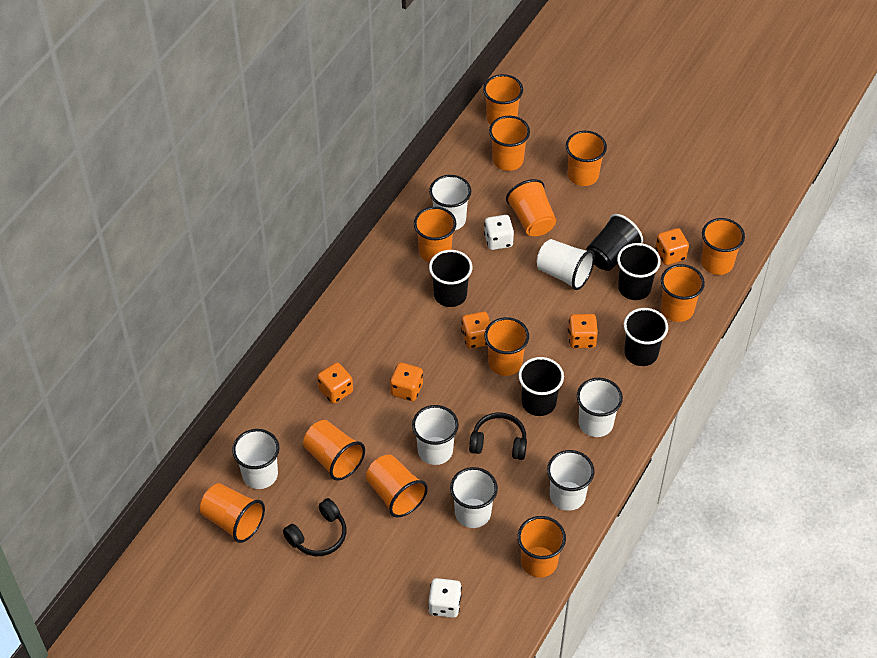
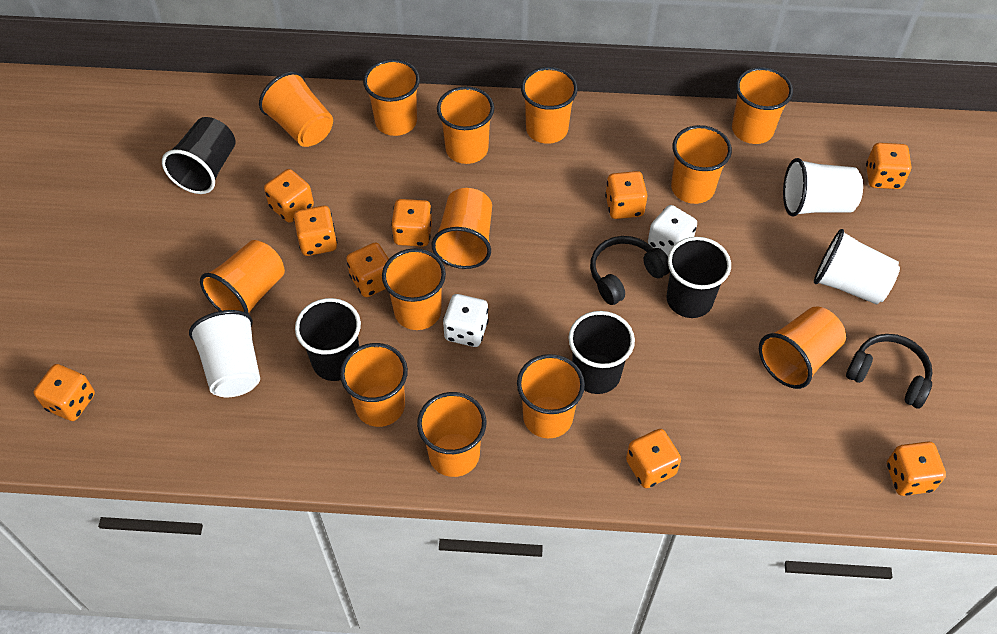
black cup: 5 -> 4
orange cup: 12 -> 13
orange dice: 5 -> 9
white cup: 7 -> 3

